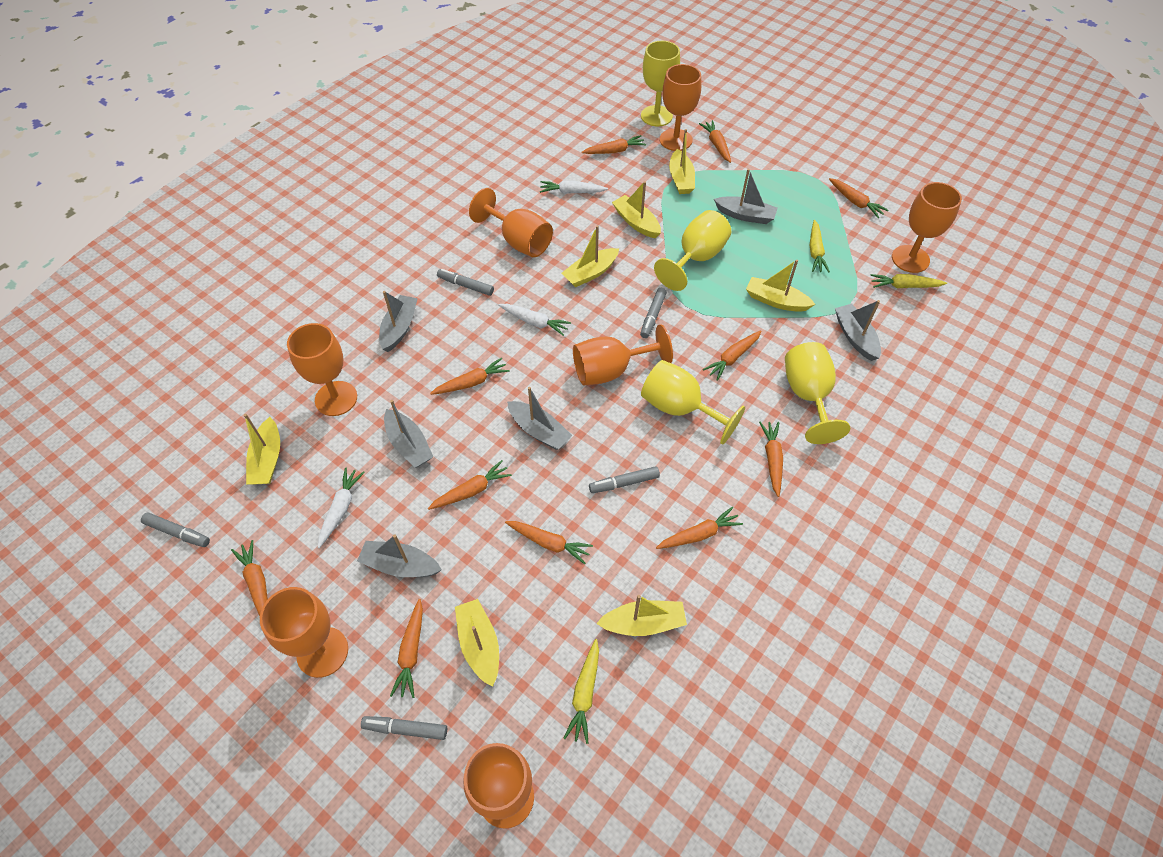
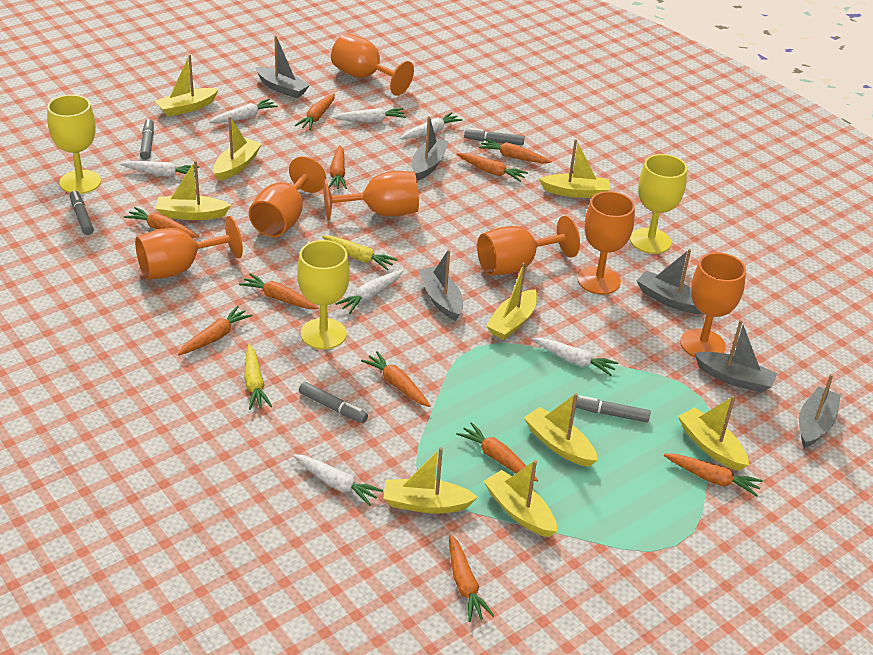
white carrot: 3 -> 7
yellow boat: 7 -> 9
yellow carrot: 3 -> 2
yellow goblet: 4 -> 3

